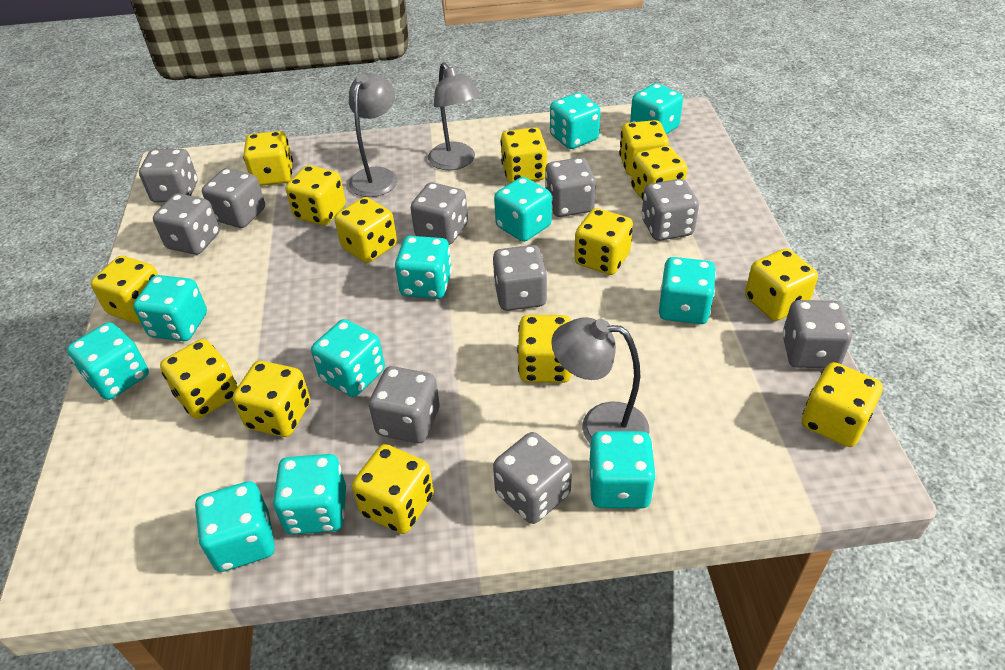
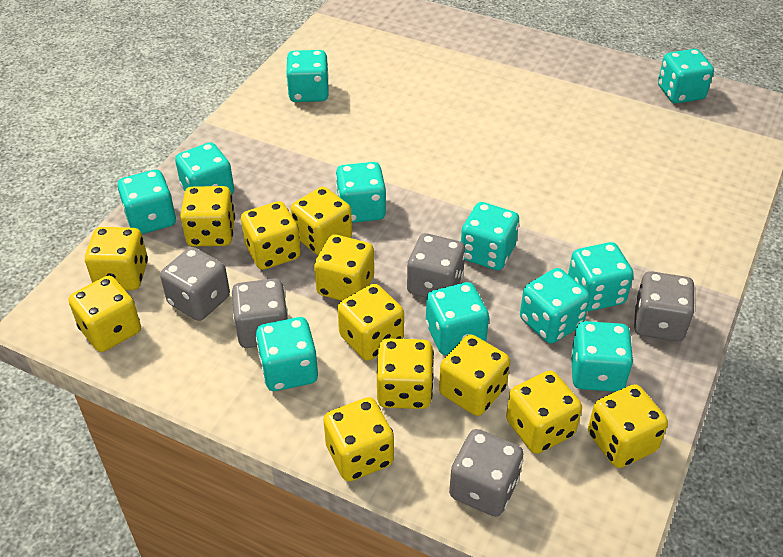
grey dice: 10 -> 5
grey lamp: 3 -> 0
yellow dice: 14 -> 12

